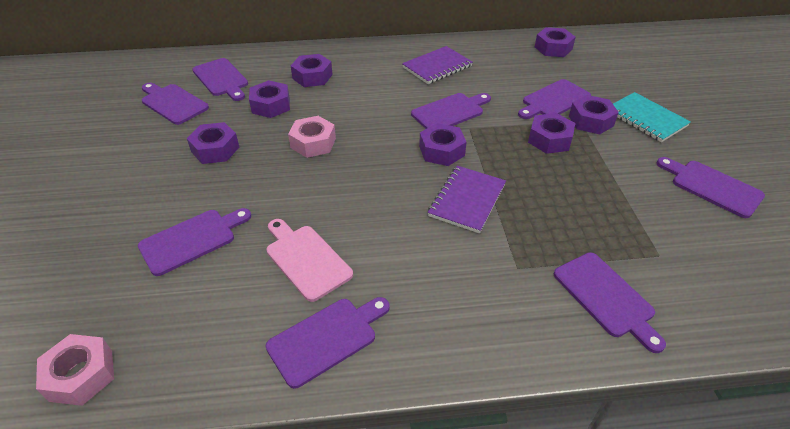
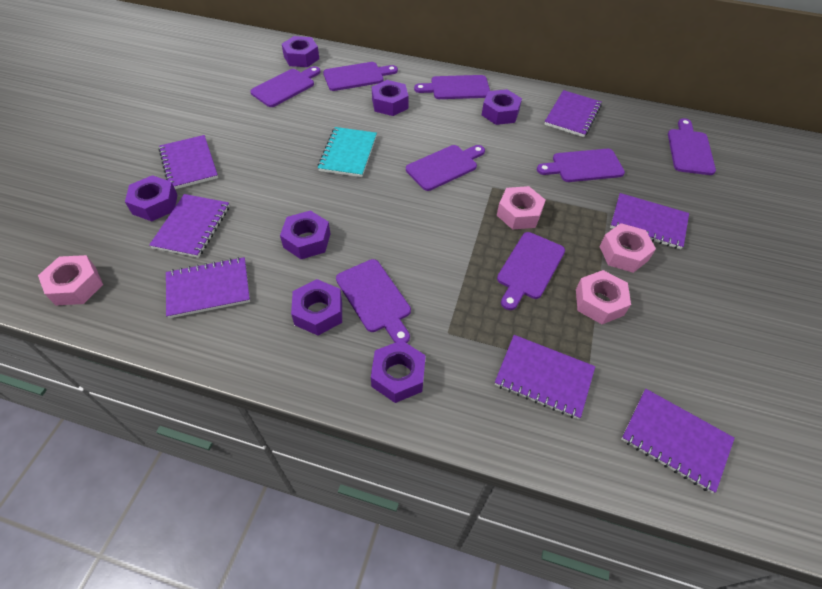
pink cutting board: 1 -> 0
pink nut: 2 -> 4
purple notebook: 2 -> 7

